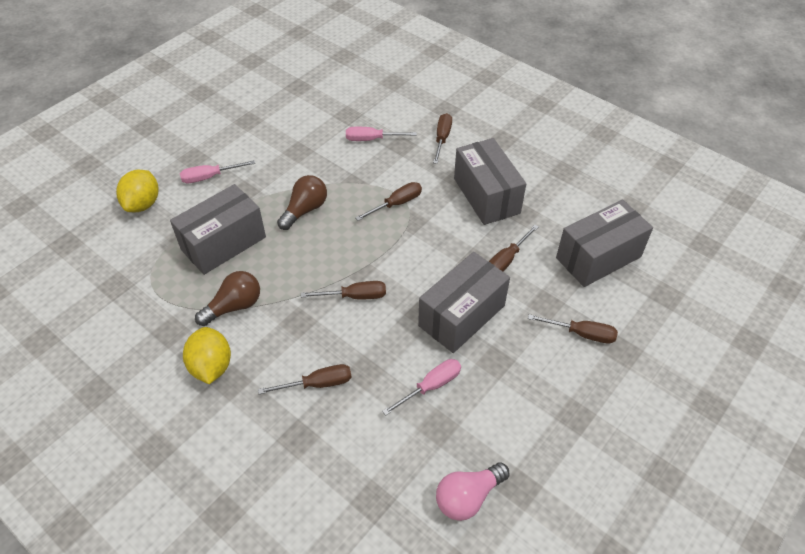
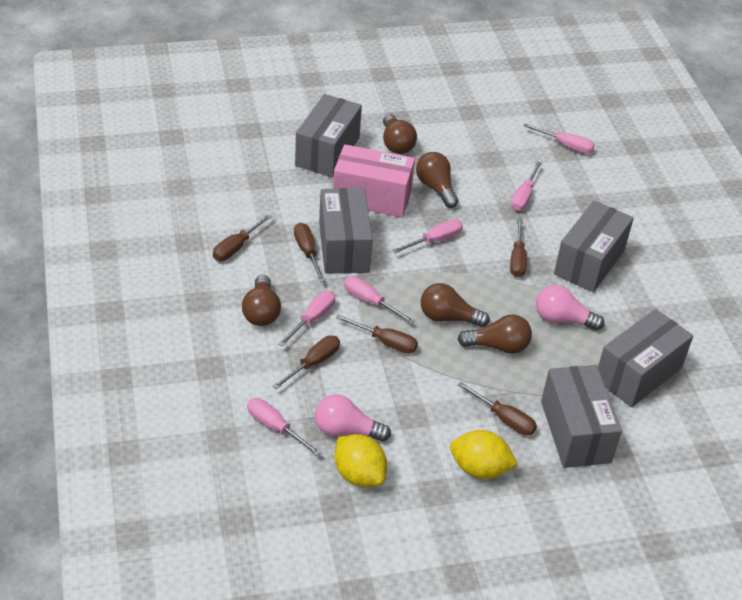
brown light bulb: 2 -> 5
grey box: 4 -> 5
pink box: 0 -> 1
pink light bulb: 1 -> 2
pink screwdriver: 3 -> 6

